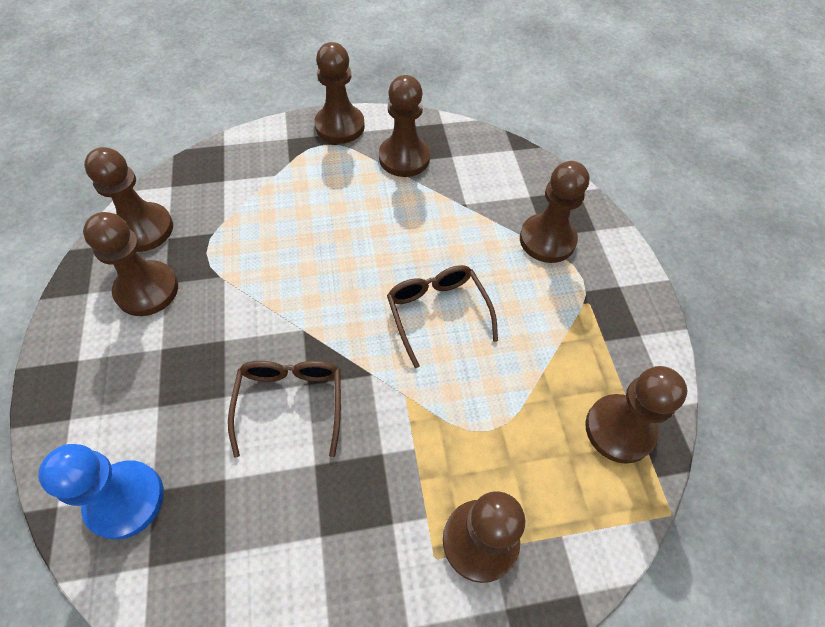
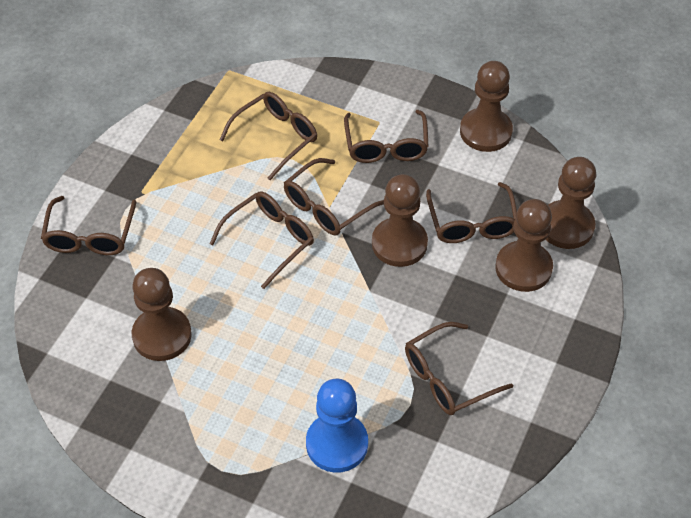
brown glasses: 2 -> 7
brown pawn: 7 -> 5

